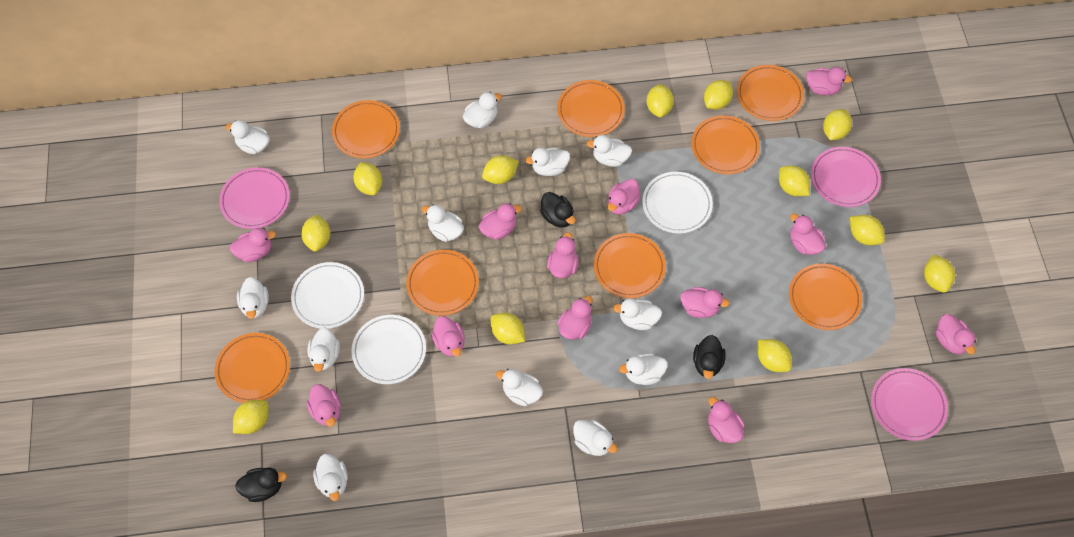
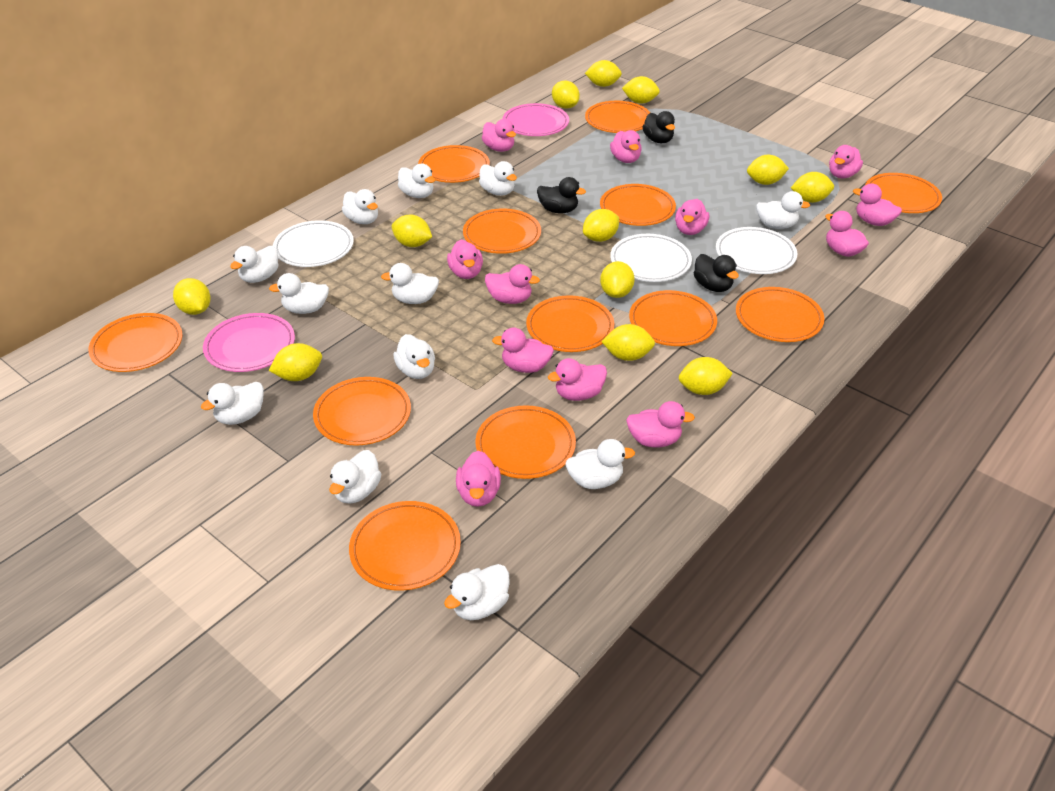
orange plate: 8 -> 12
pink plate: 3 -> 2

